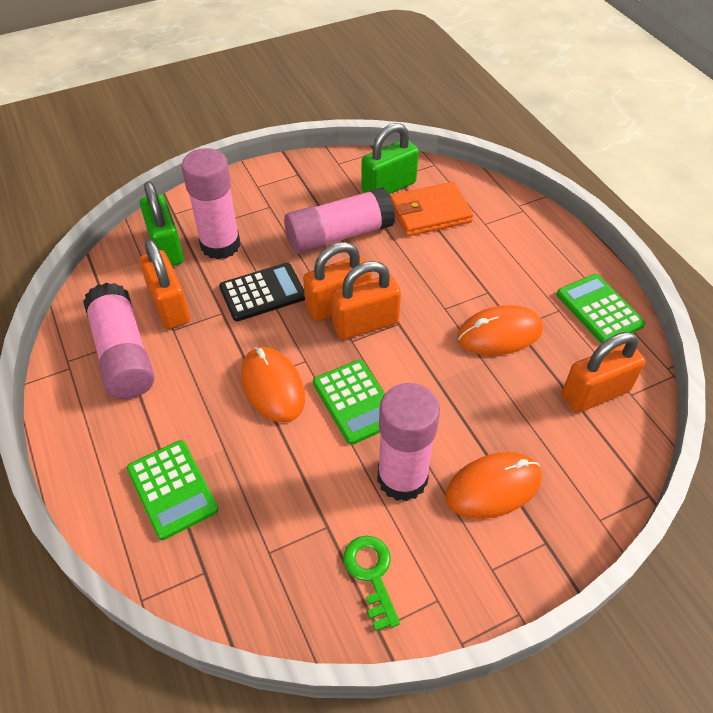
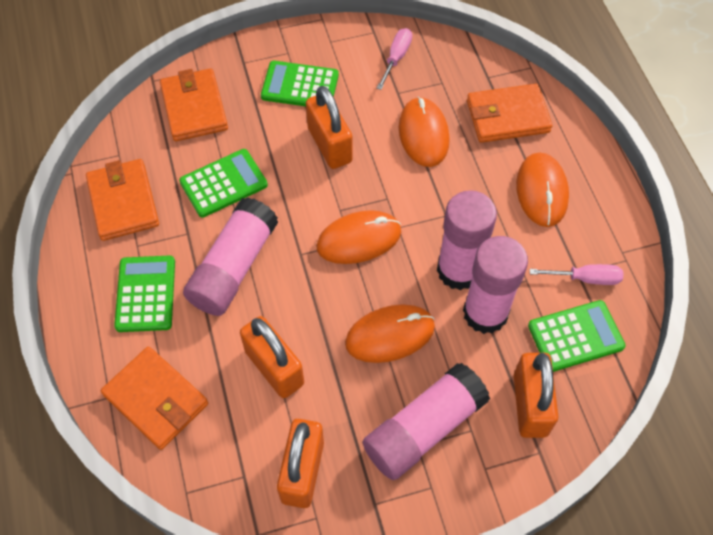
black calculator: 1 -> 0
green calculator: 3 -> 4
green key: 1 -> 0
green padlock: 2 -> 0
orange mouse: 3 -> 4
orange wallet: 1 -> 4
pink screwdriver: 0 -> 2

